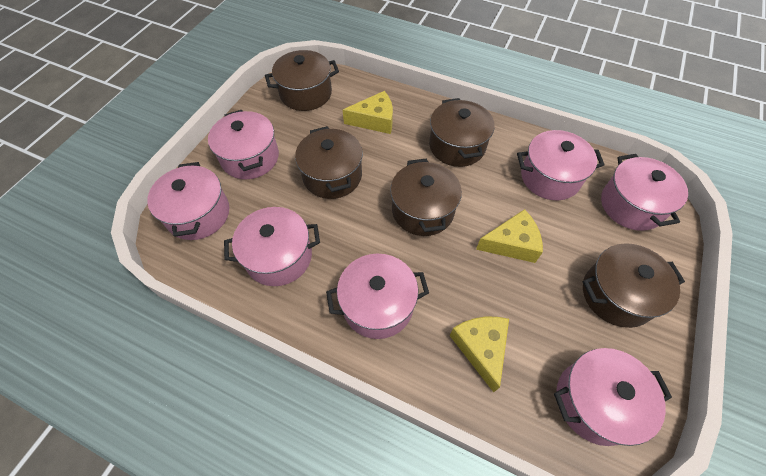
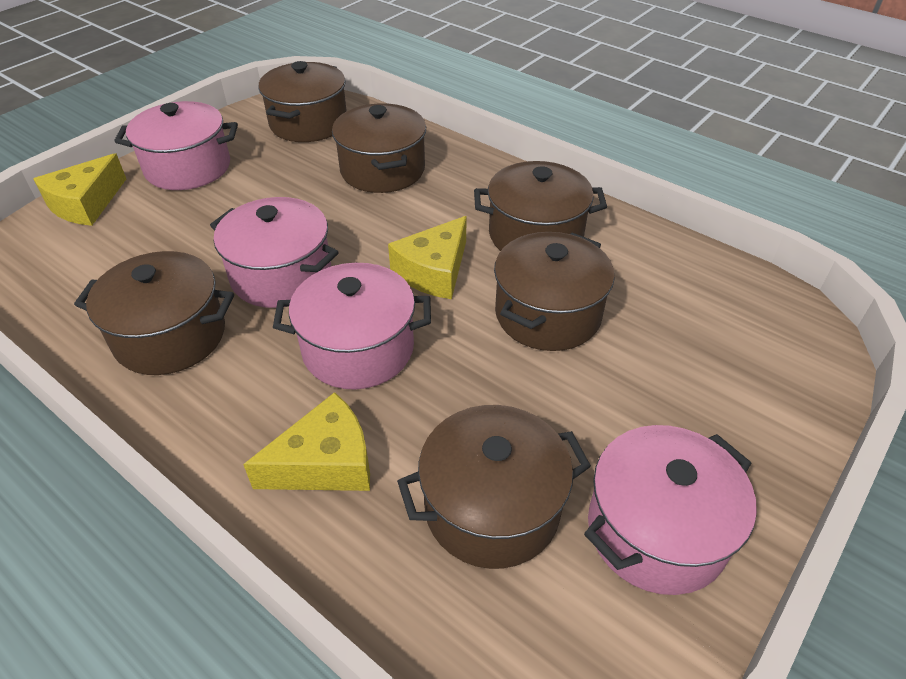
brown pot: 5 -> 6
pink pot: 7 -> 4

